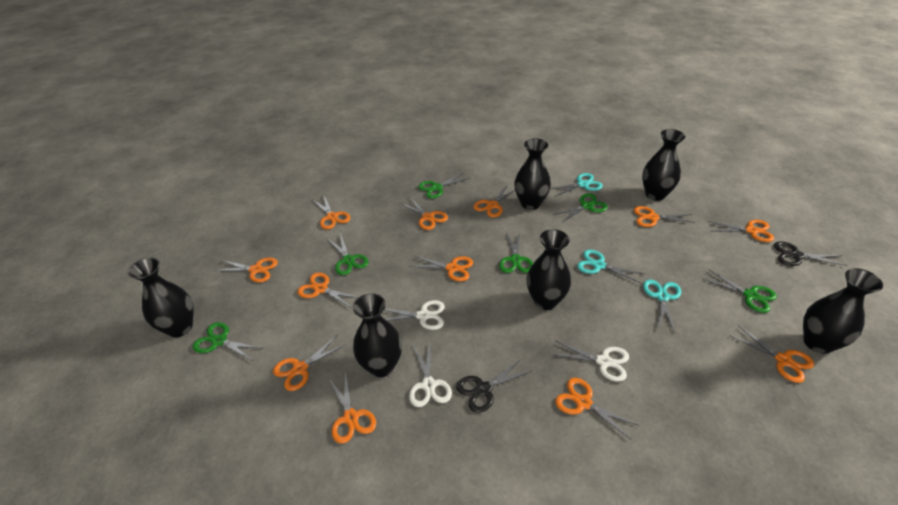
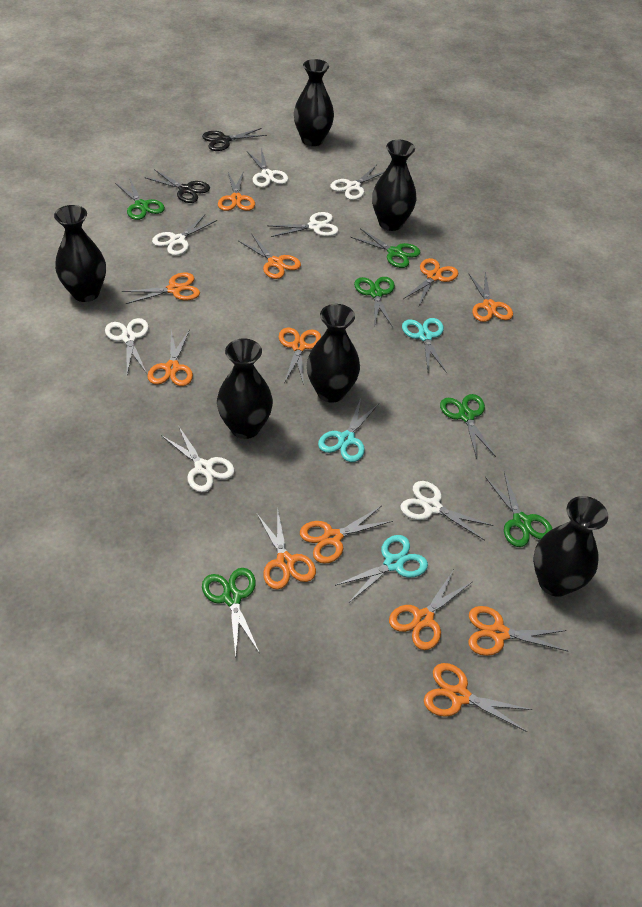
white scissors: 3 -> 7

